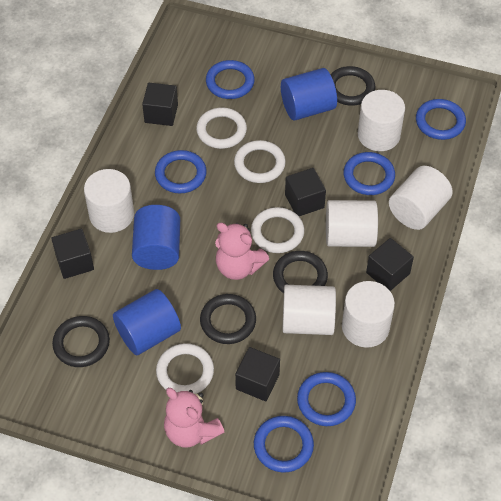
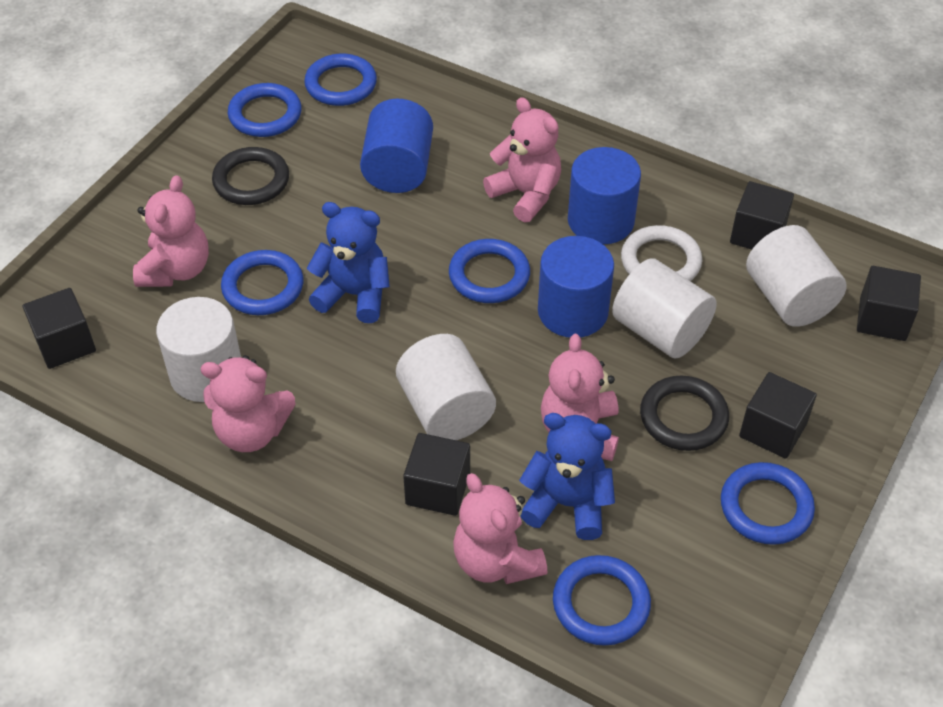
black ring: 4 -> 2
blue teddy bear: 0 -> 2
pink teddy bear: 2 -> 5
white cylinder: 6 -> 4
white ring: 4 -> 1

